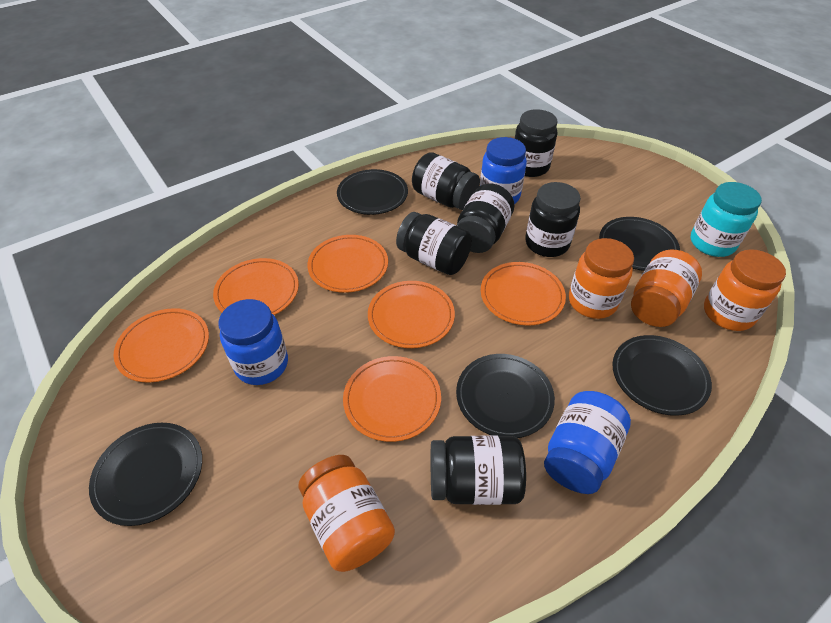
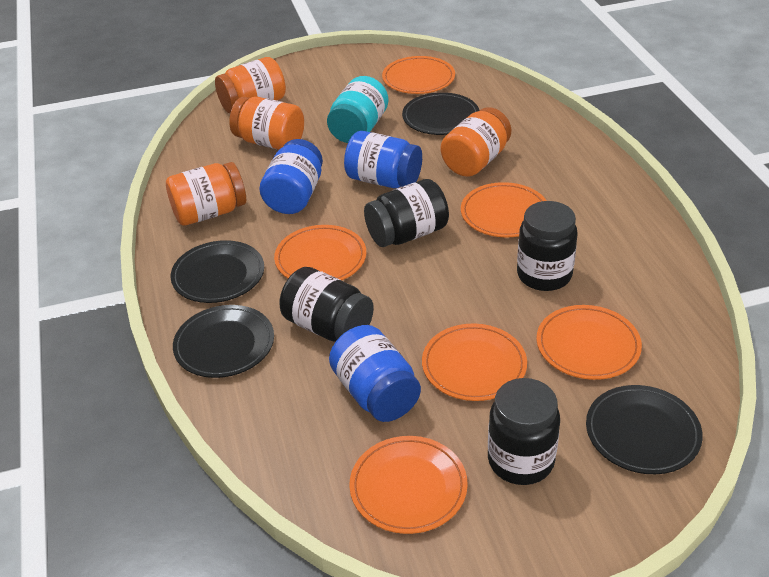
black jar: 6 -> 4
black plate: 5 -> 4

